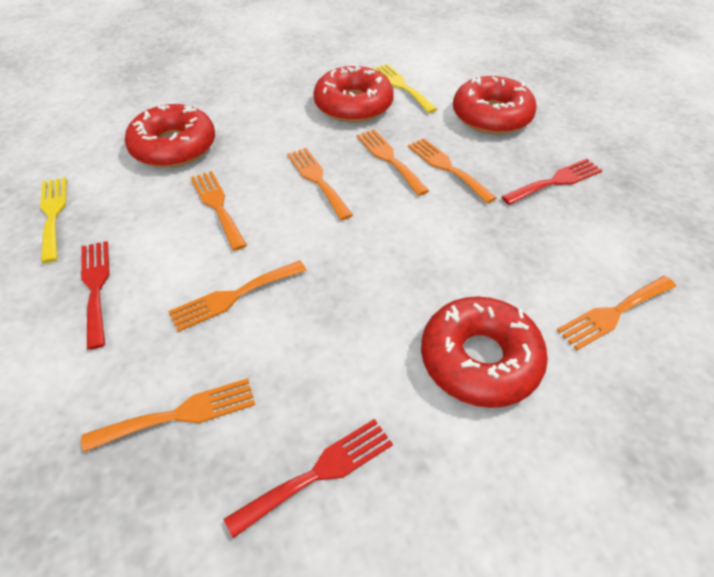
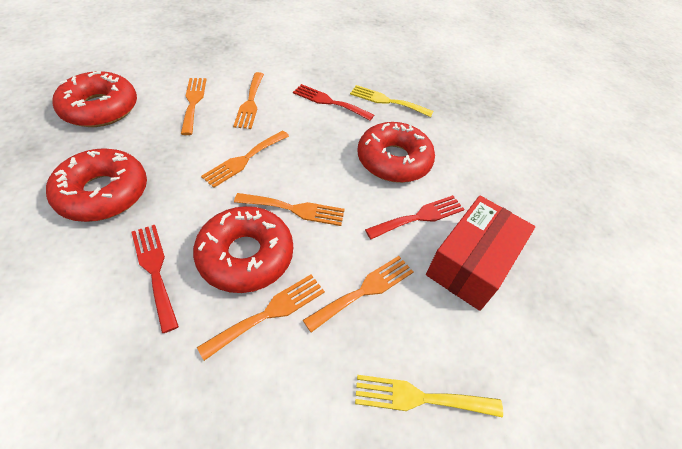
orange fork: 7 -> 6
red box: 0 -> 1

